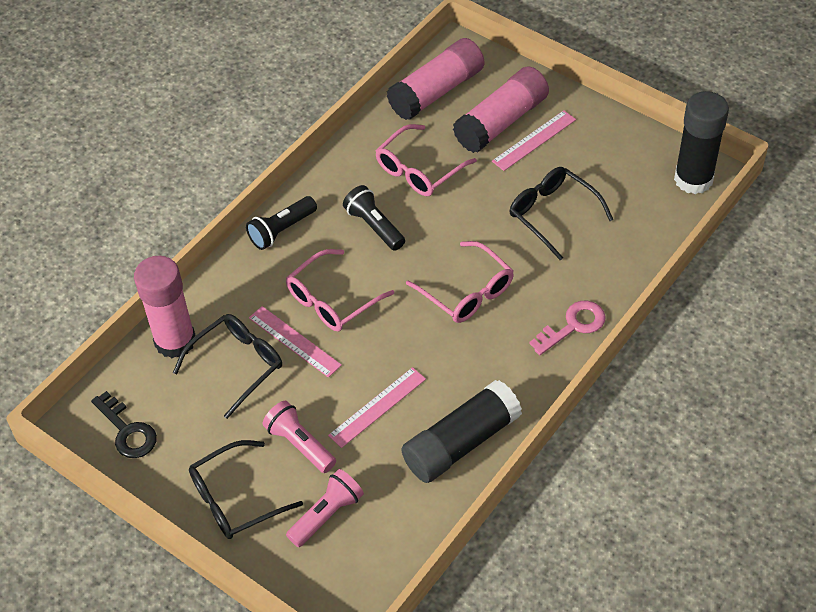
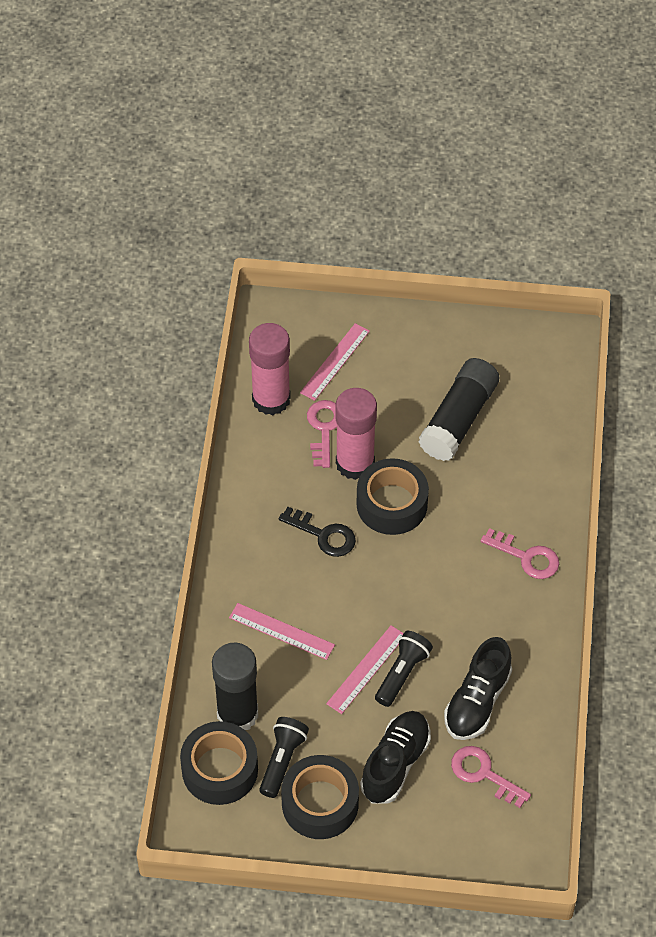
black glasses: 3 -> 0
black shoe: 0 -> 2
black tape: 0 -> 3
pink flashlight: 2 -> 0
pink glasses: 3 -> 0
pink glue stick: 3 -> 2
pink key: 1 -> 3

